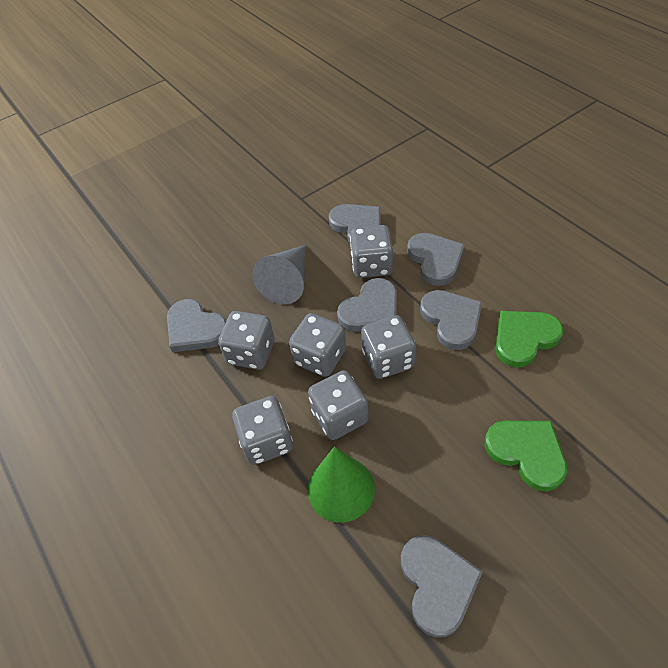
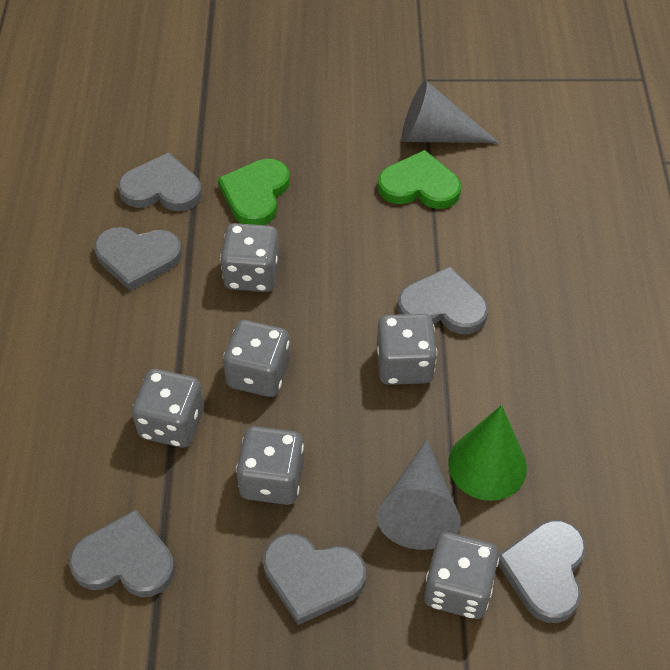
grey cone: 1 -> 2

